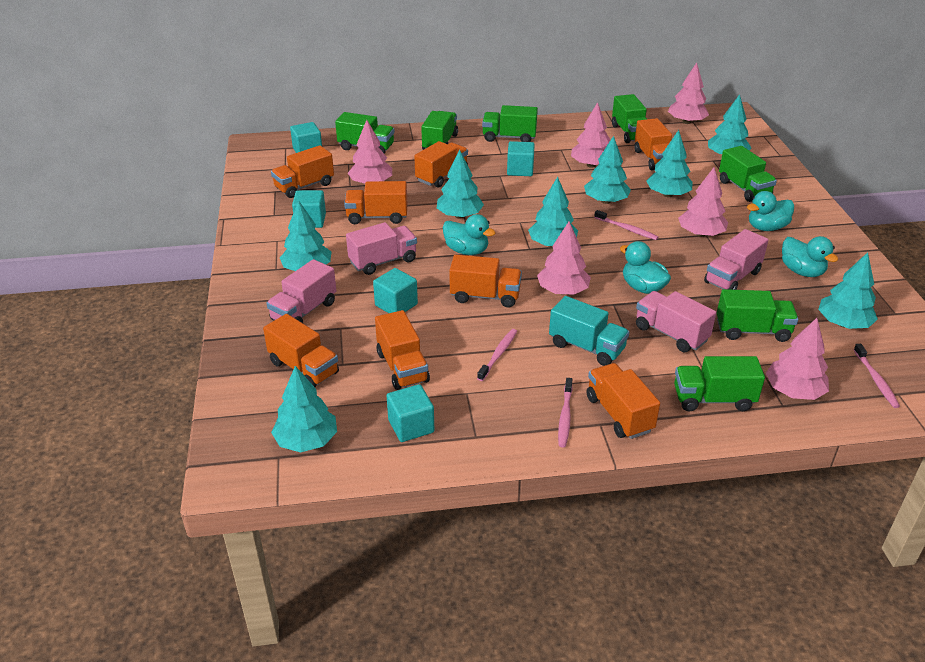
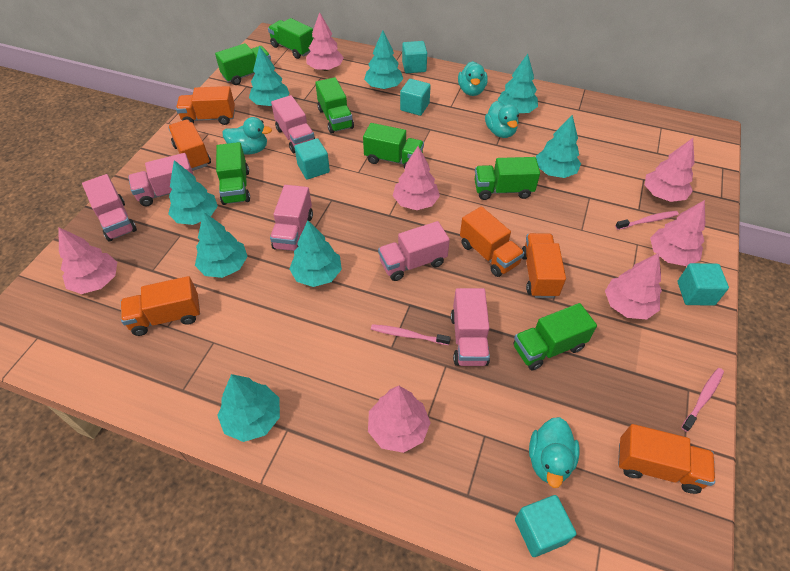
orange truck: 8 -> 6
pink toothbrush: 4 -> 3
pink tree: 6 -> 7
pink truck: 4 -> 6
turquoise truck: 1 -> 0

